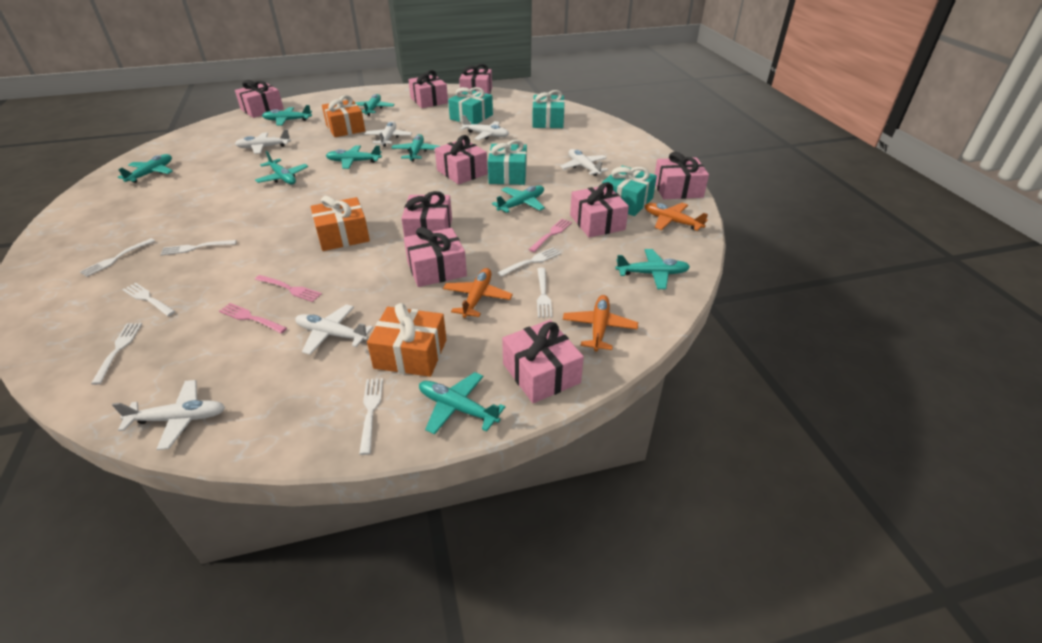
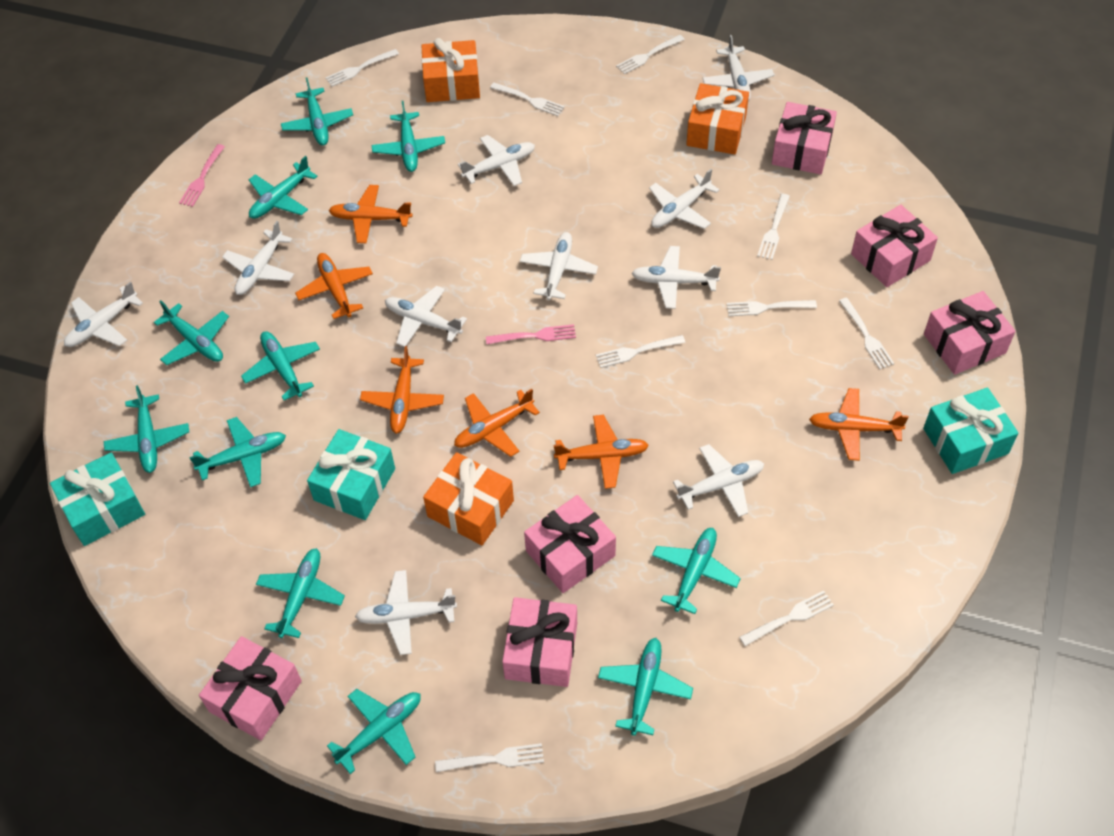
orange plane: 3 -> 6
pink fork: 3 -> 2
pink gift: 9 -> 6
turquoise gift: 4 -> 3
turquoise plane: 9 -> 11
white fork: 7 -> 9
white plane: 6 -> 10

